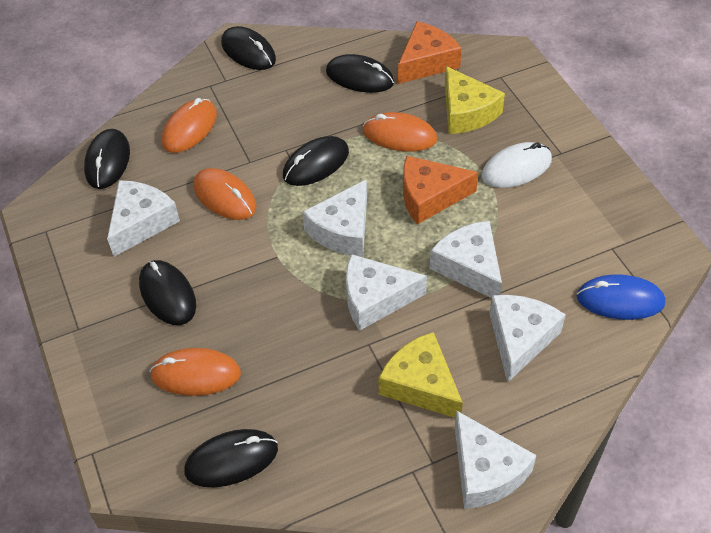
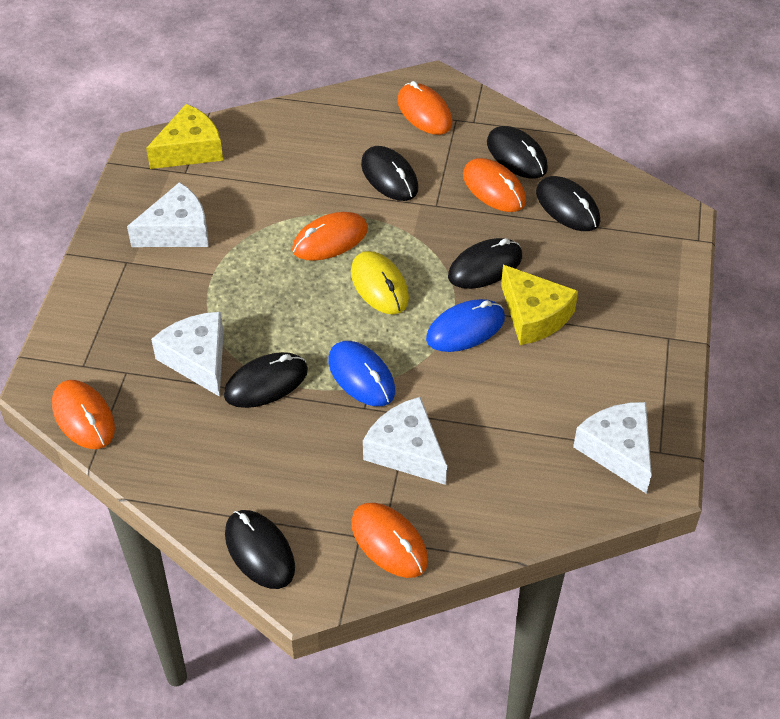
blue mouse: 1 -> 2
orange cheese: 2 -> 0
orange mouse: 4 -> 5
white cheese: 6 -> 4
white mouse: 1 -> 0
yellow mouse: 0 -> 1

